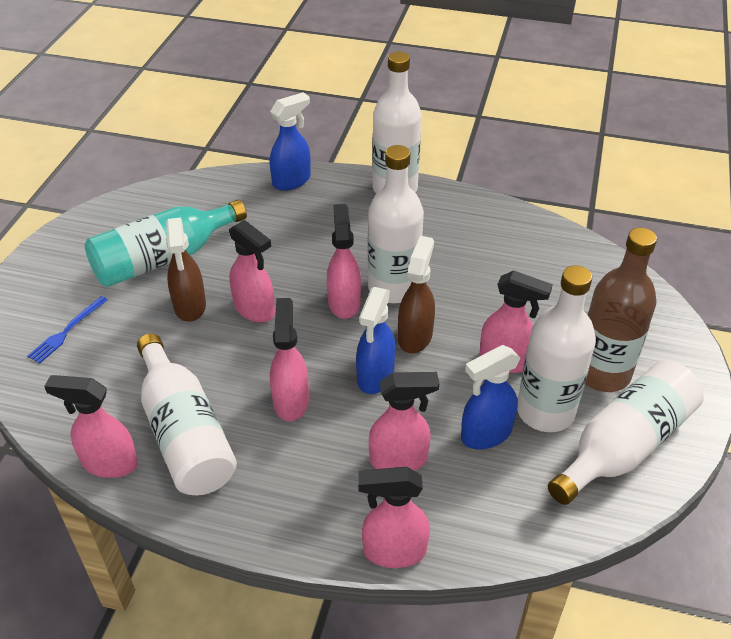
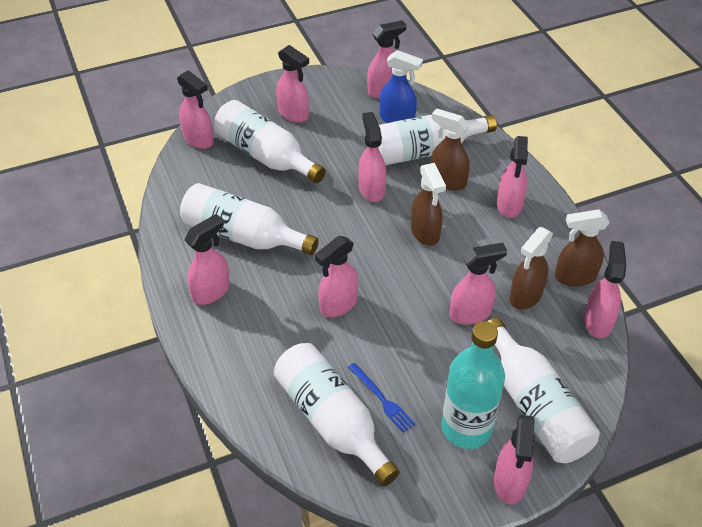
blue spray bottle: 3 -> 1
brown bottle: 1 -> 0
brown spray bottle: 2 -> 4
pink spray bottle: 7 -> 10

